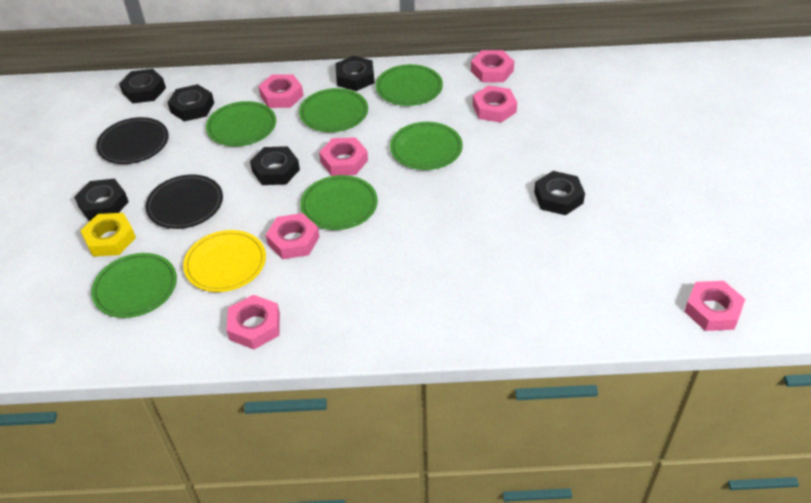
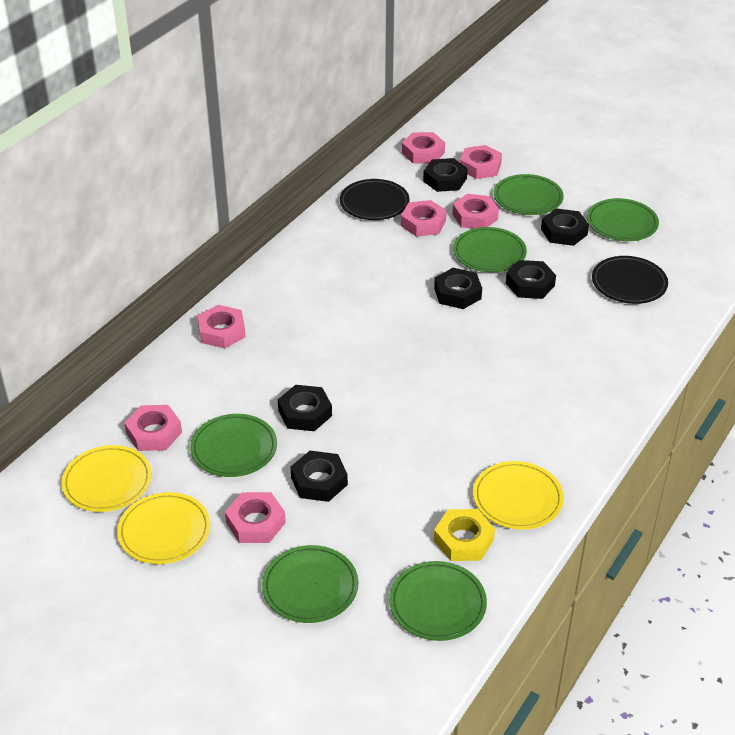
yellow plate: 1 -> 3

